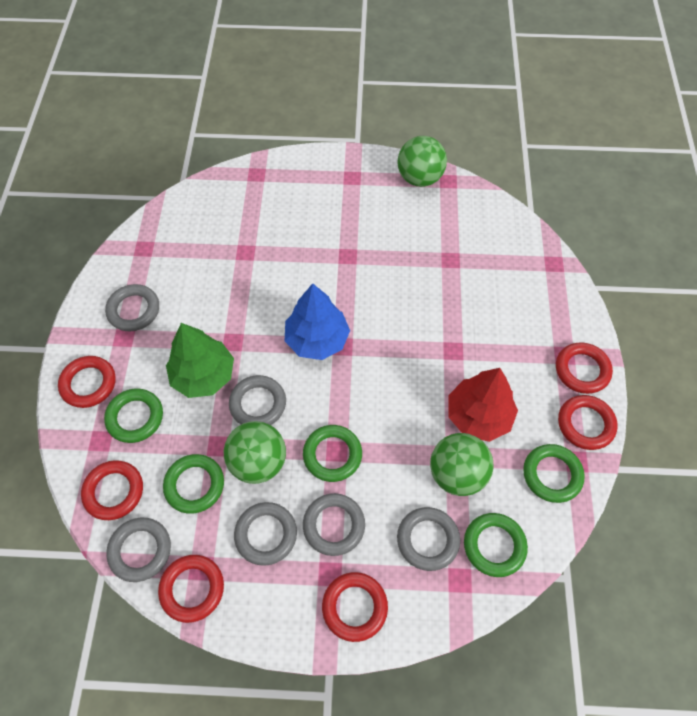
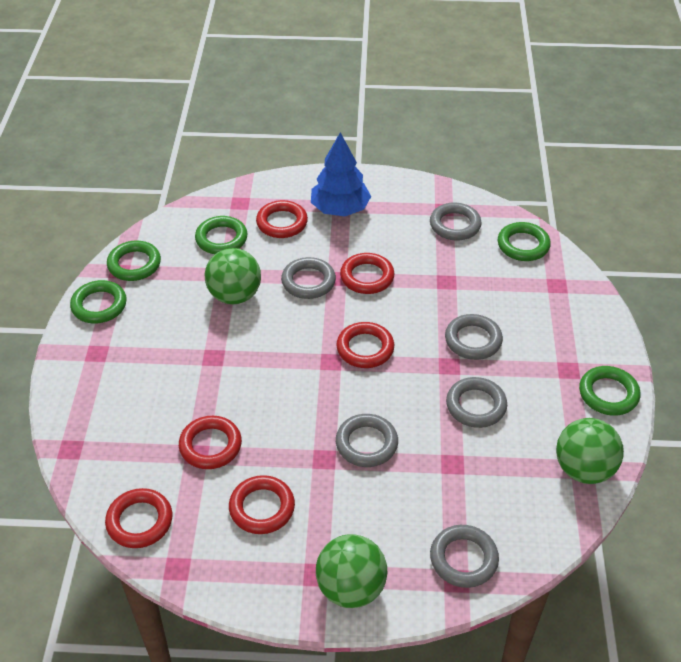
green tree: 1 -> 0
red tree: 1 -> 0

